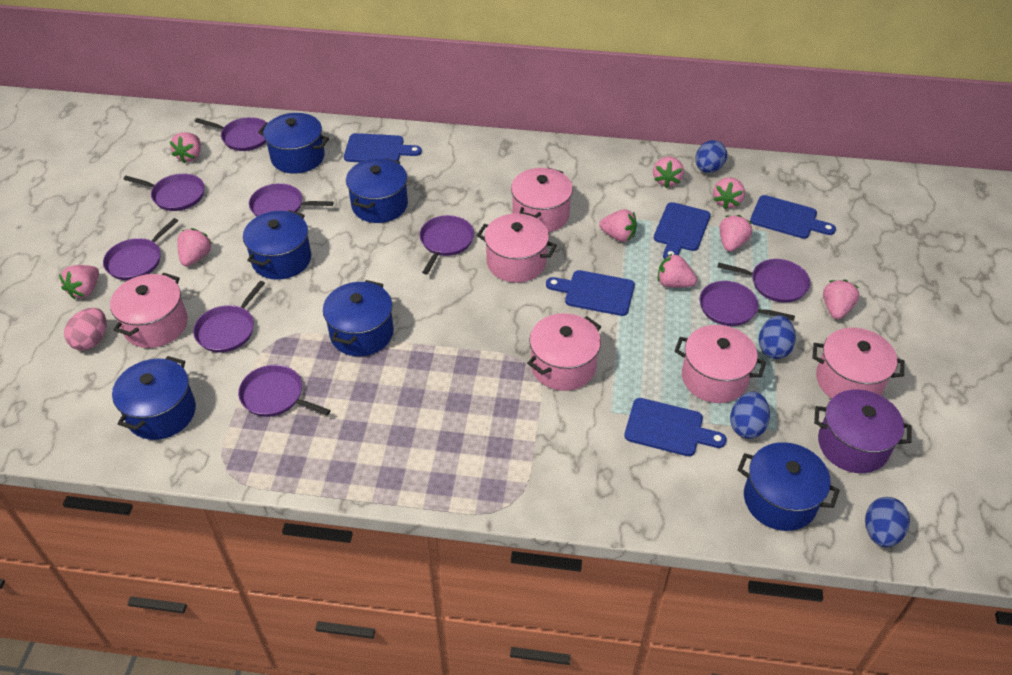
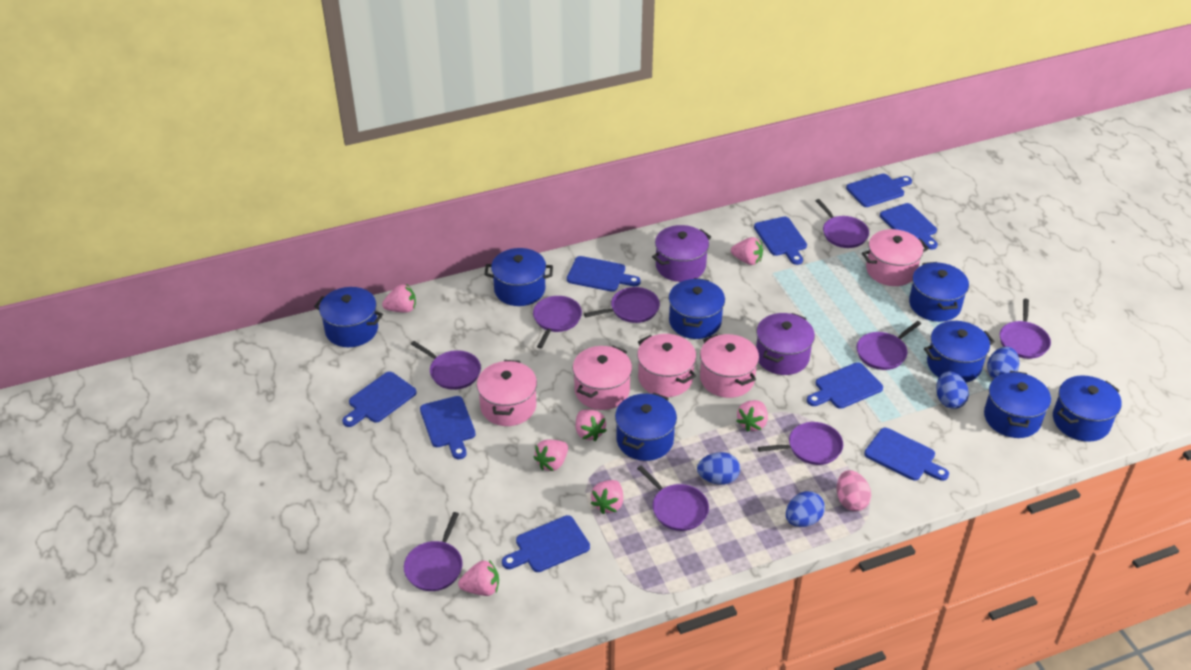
blue cutting board: 5 -> 9
blue pot: 6 -> 8
pink pot: 6 -> 5
pink strawberry: 9 -> 7
purple pot: 1 -> 2

